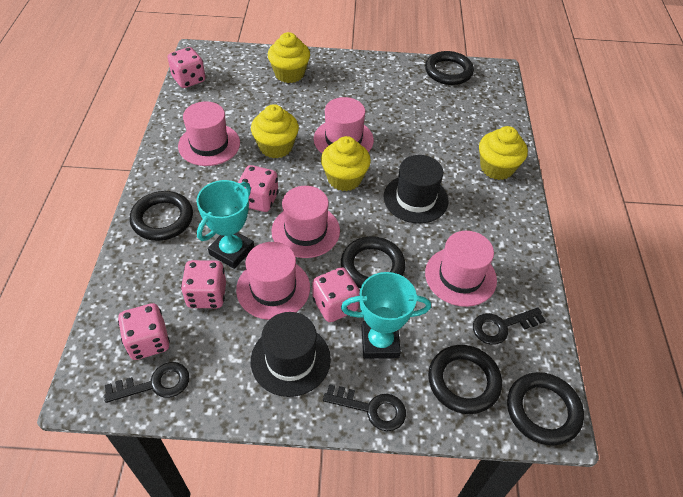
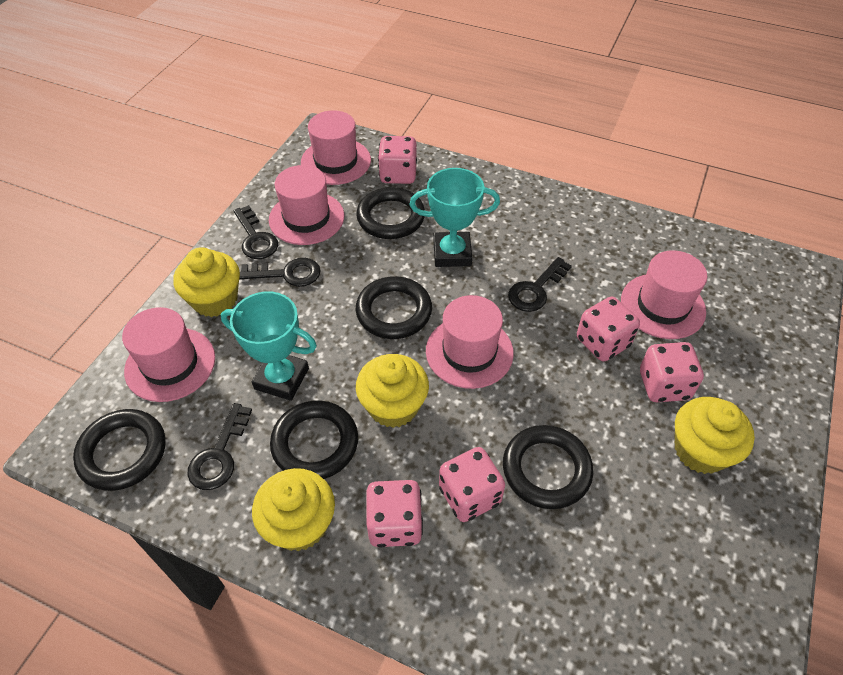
black hat: 2 -> 0
black key: 3 -> 4

